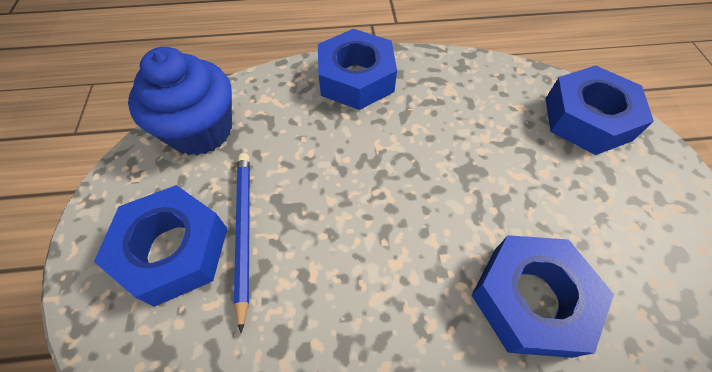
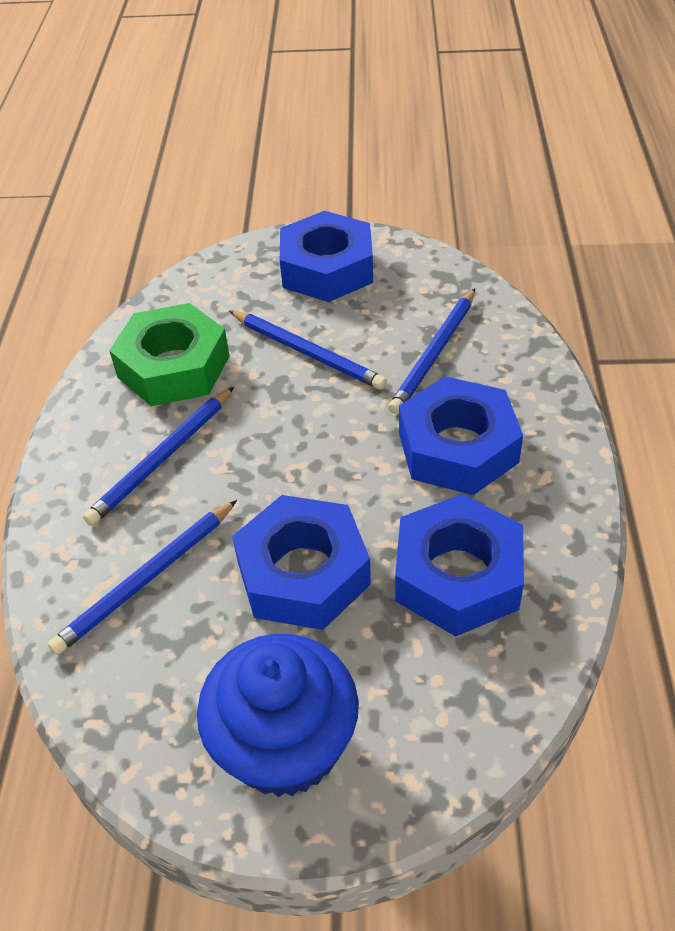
blue pencil: 1 -> 4
green nut: 0 -> 1

